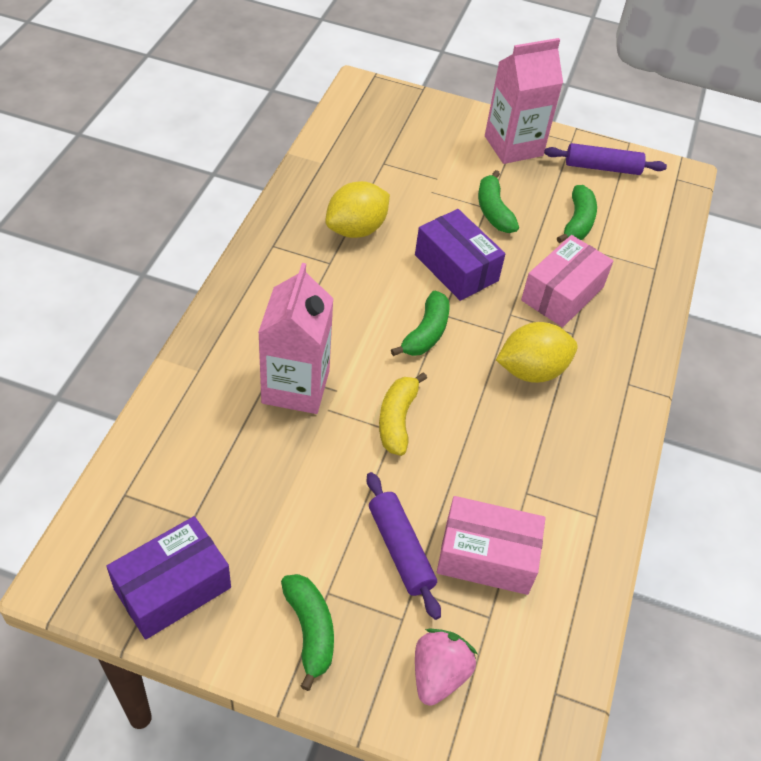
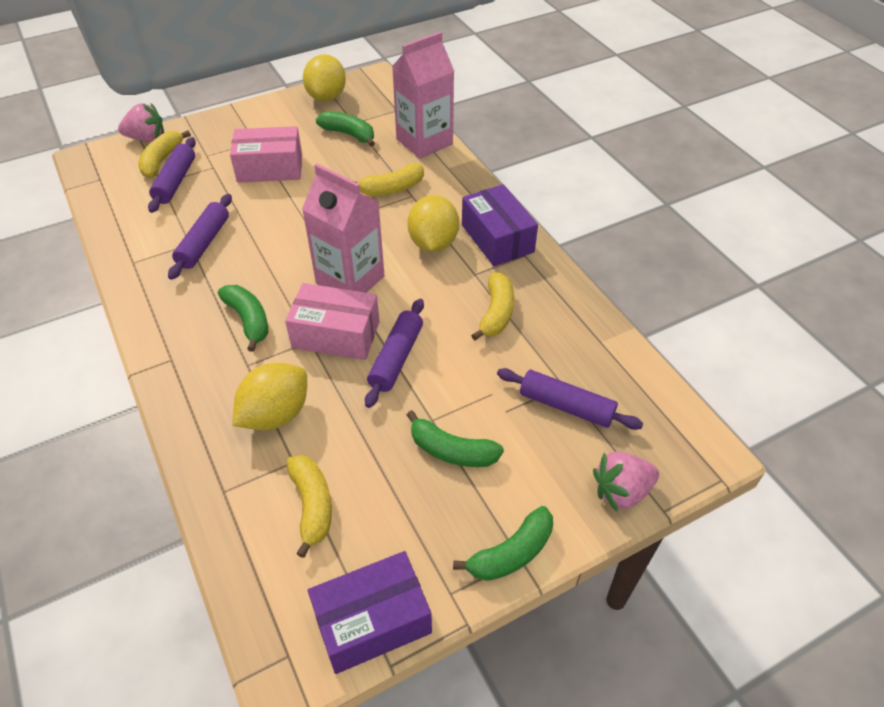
pink strawberry: 1 -> 2
purple rolling pin: 2 -> 4
yellow banana: 1 -> 4
yellow lemon: 2 -> 3

